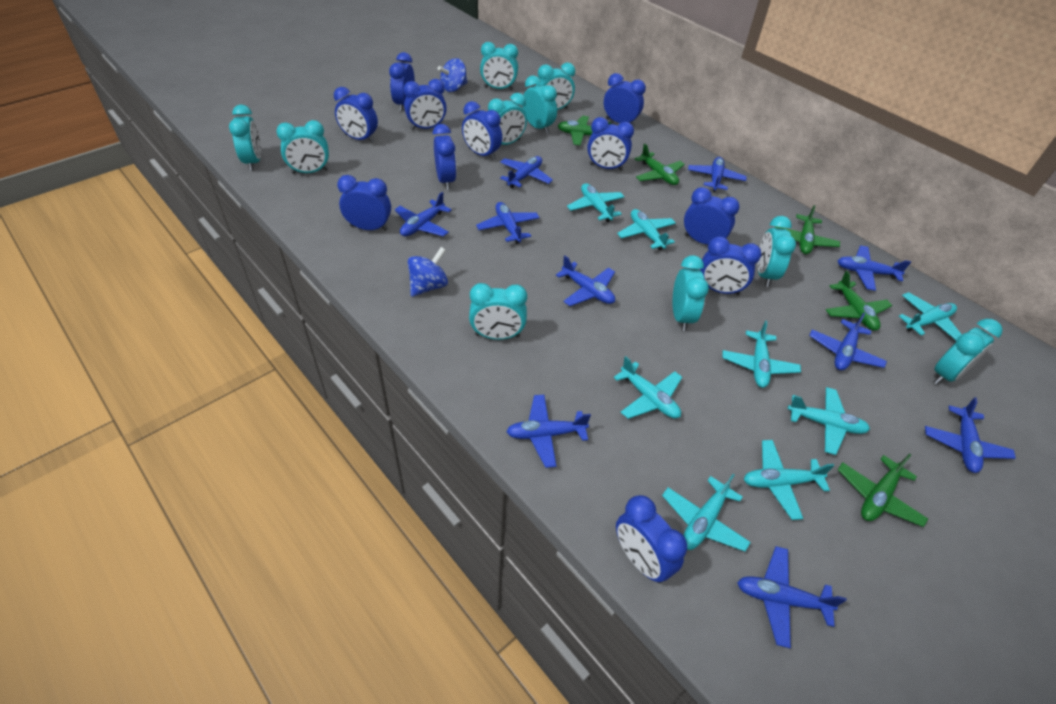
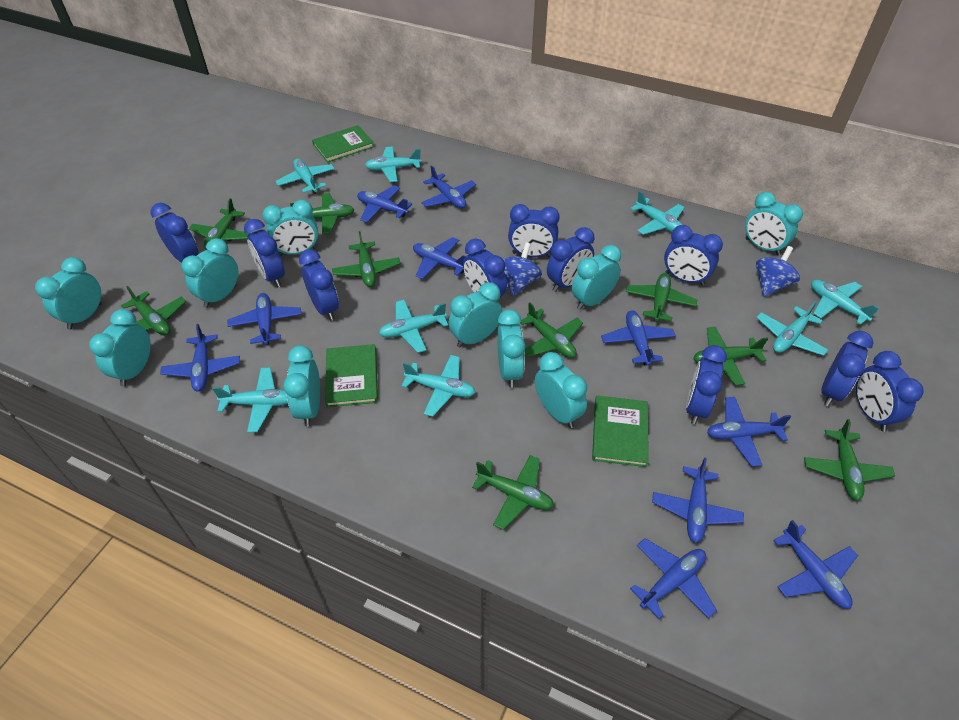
blue clock: 11 -> 10
green book: 0 -> 3
green plane: 5 -> 9

